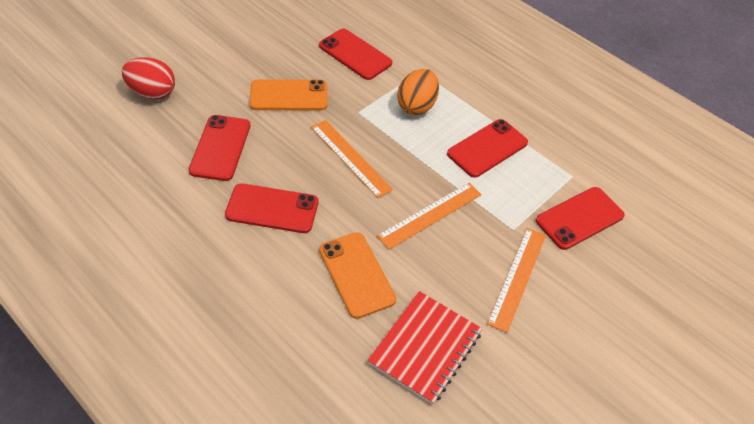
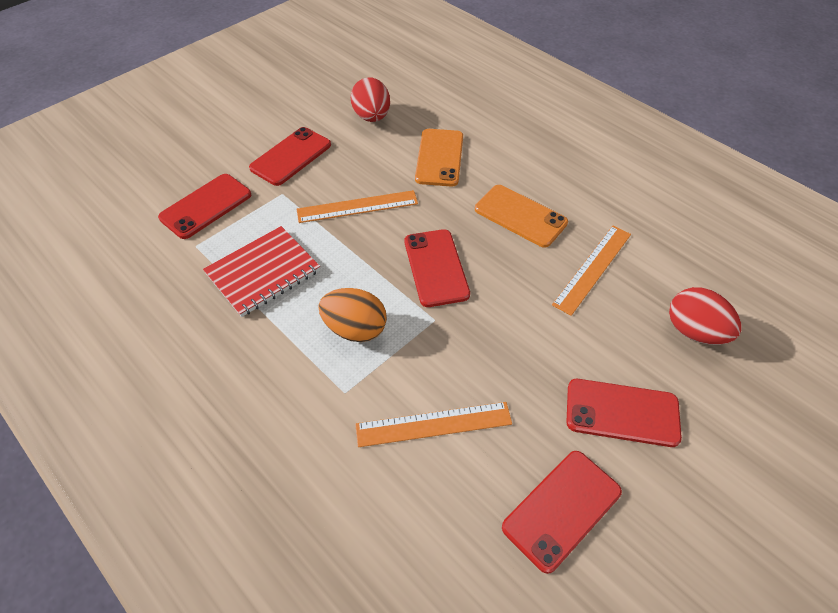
red egg: 1 -> 2

